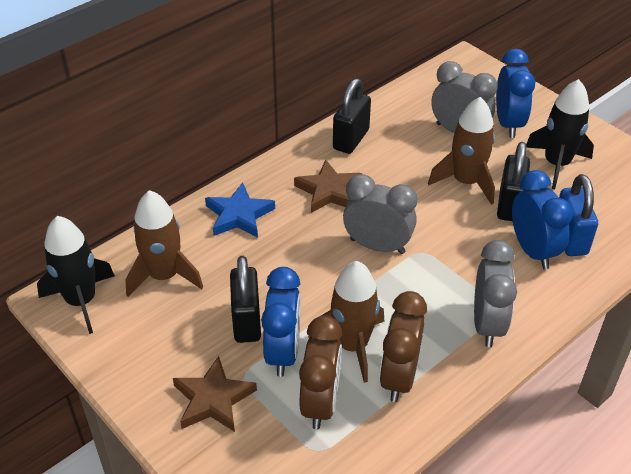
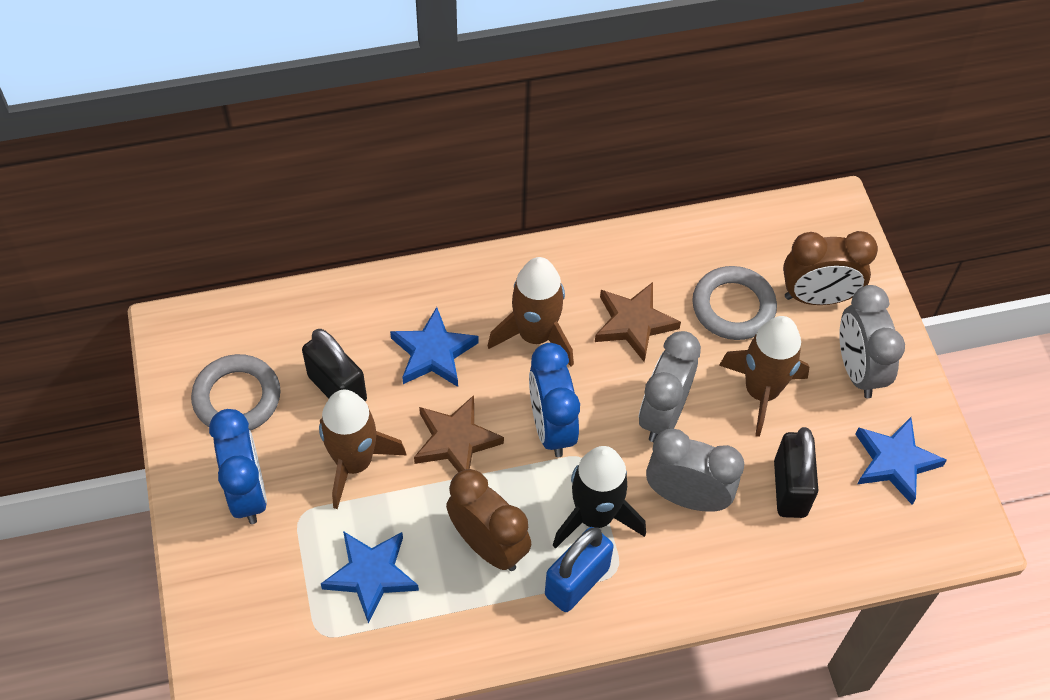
black padlock: 3 -> 2
black rocket: 2 -> 1
blue clock: 3 -> 2
blue star: 1 -> 3
grey ring: 0 -> 2

